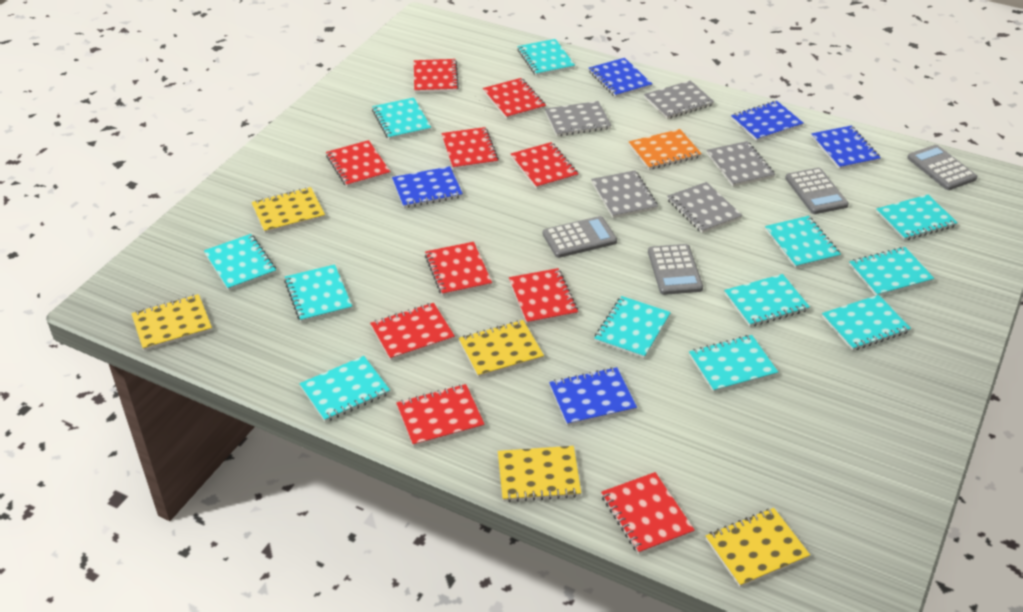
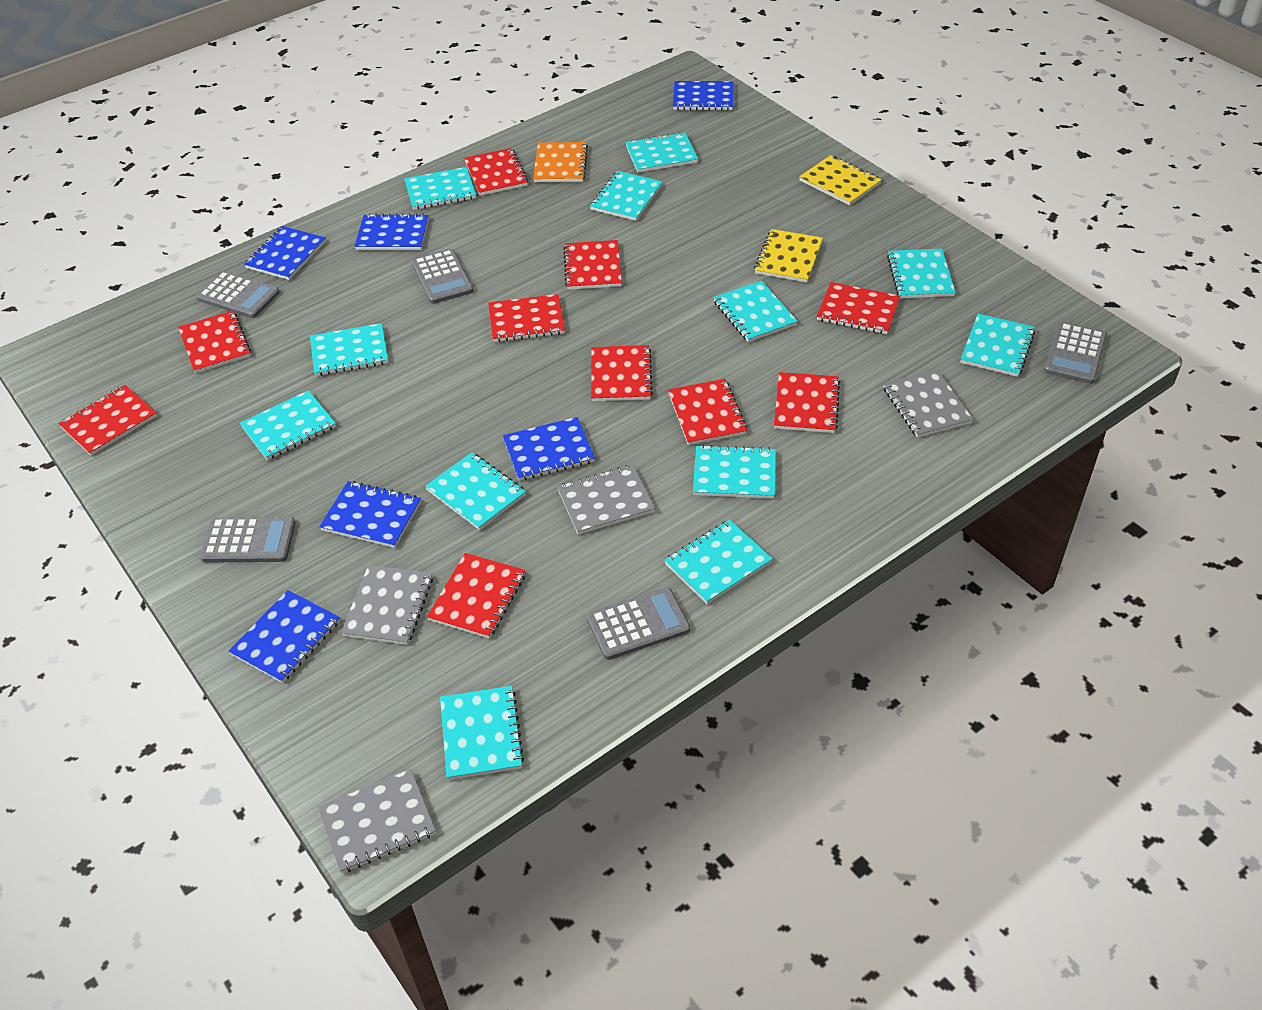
blue notebook: 5 -> 6
grey calculator: 4 -> 5
grey notebook: 5 -> 4
yellow notebook: 5 -> 2

